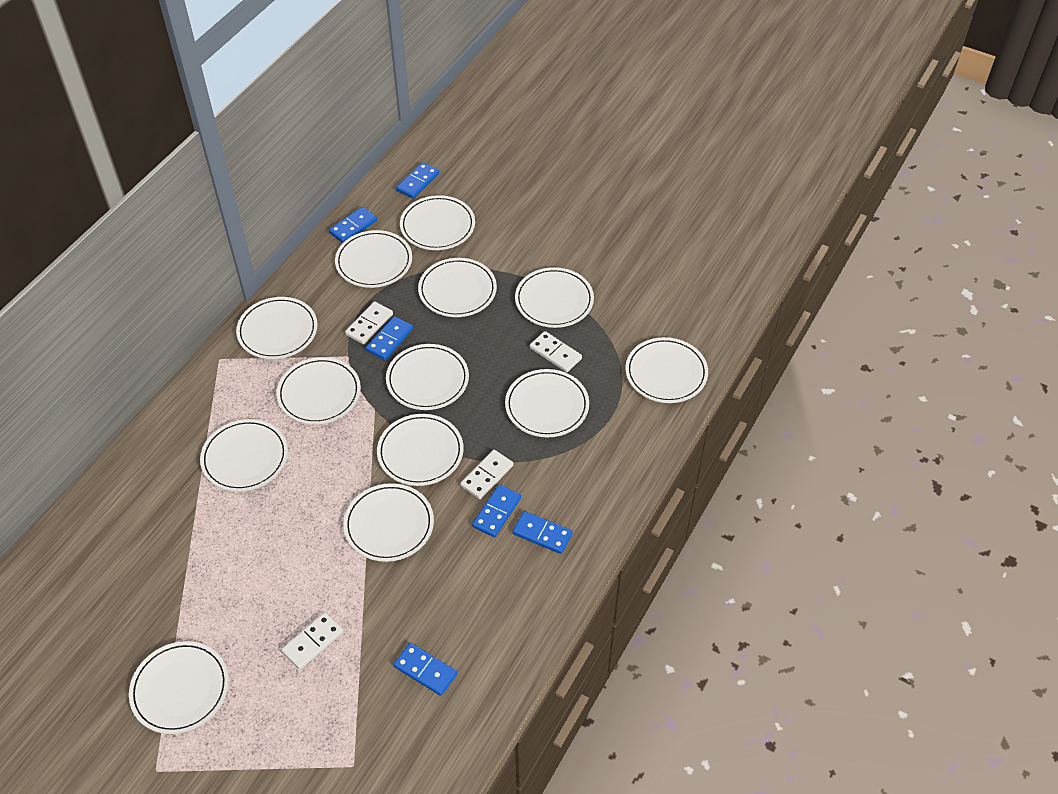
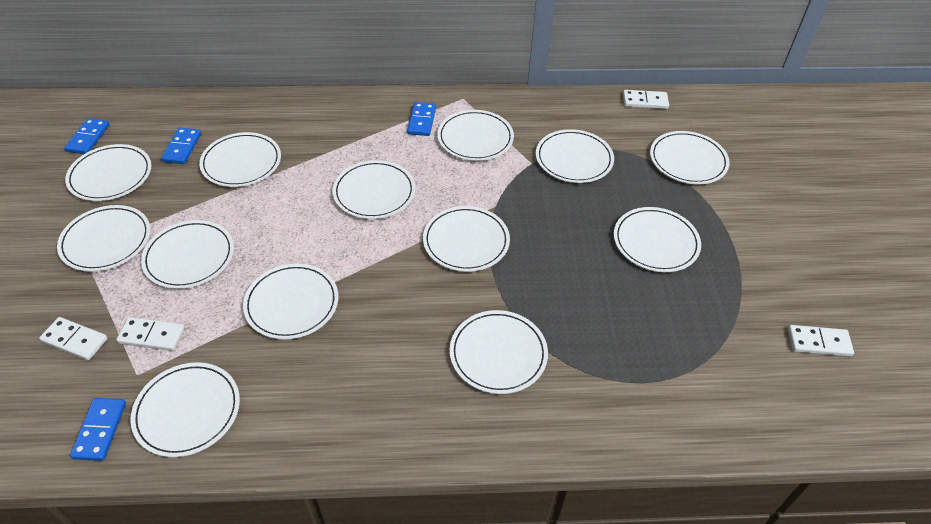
blue domino: 6 -> 4

